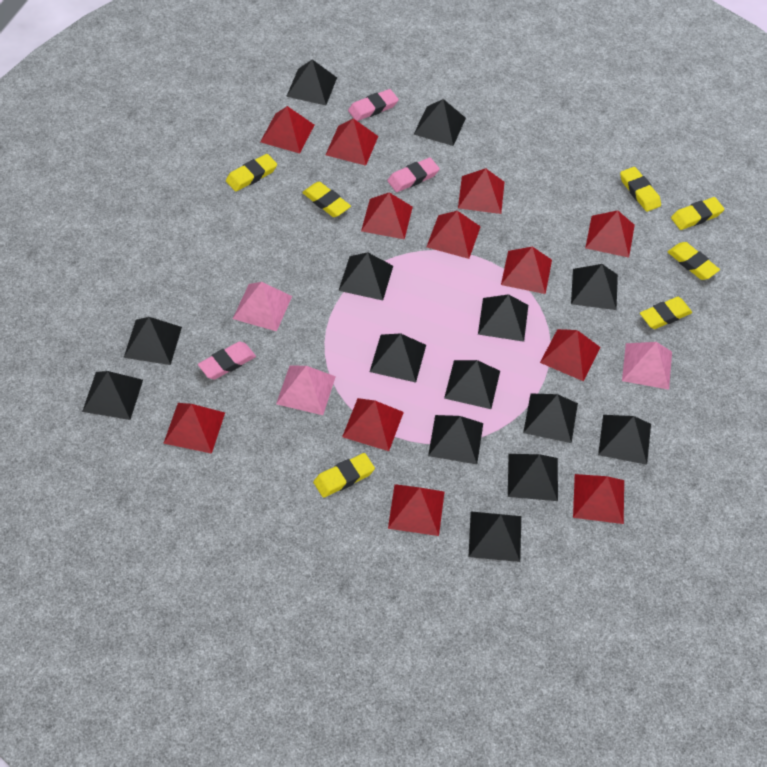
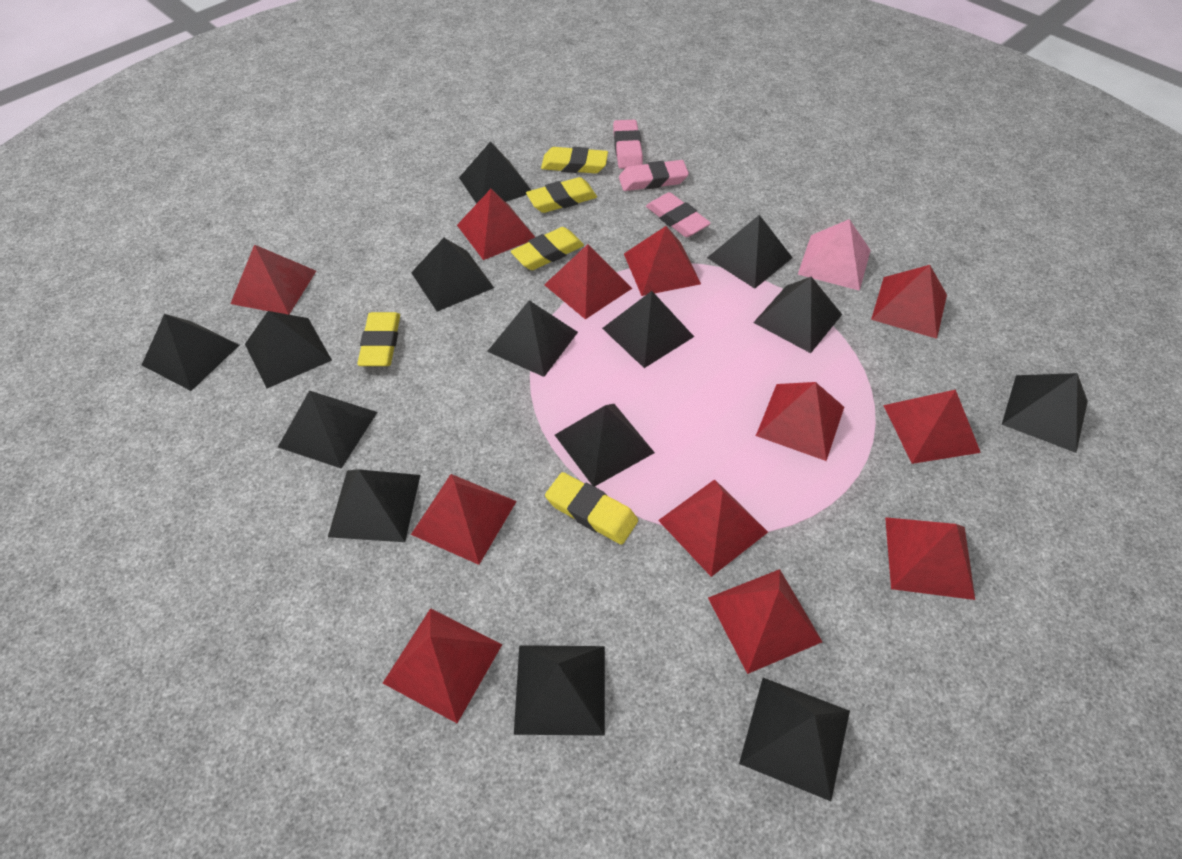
pink pyramid: 3 -> 1
yellow eraser: 7 -> 5

